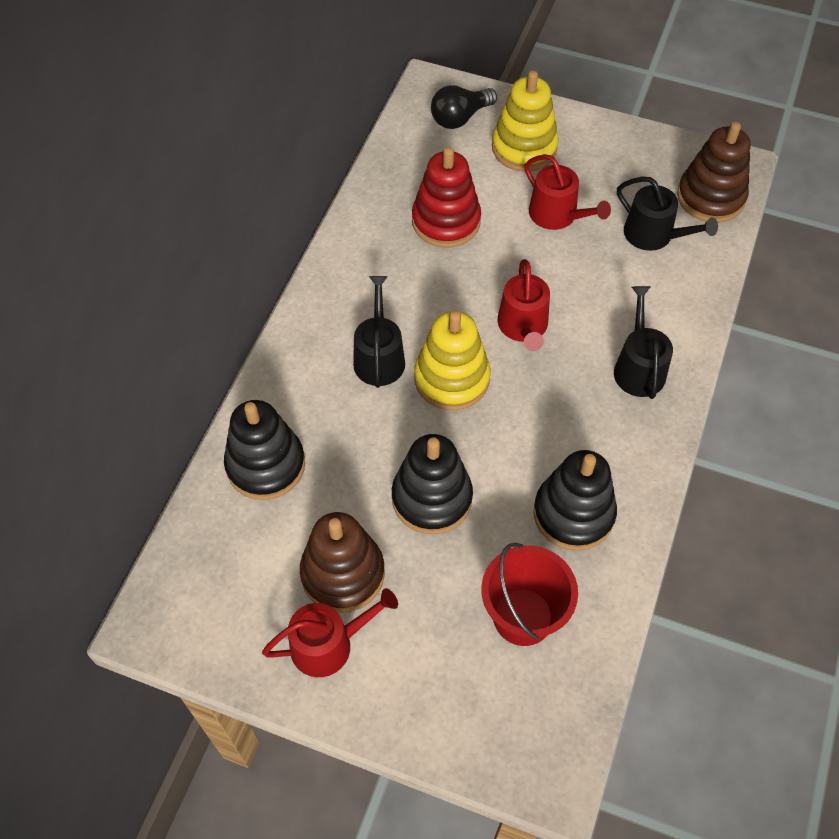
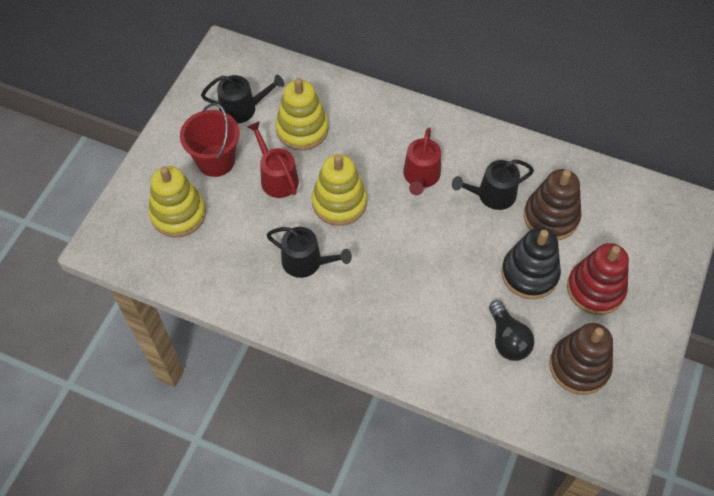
black stacking toy: 3 -> 1
red watering can: 3 -> 2
yellow stacking toy: 2 -> 3

